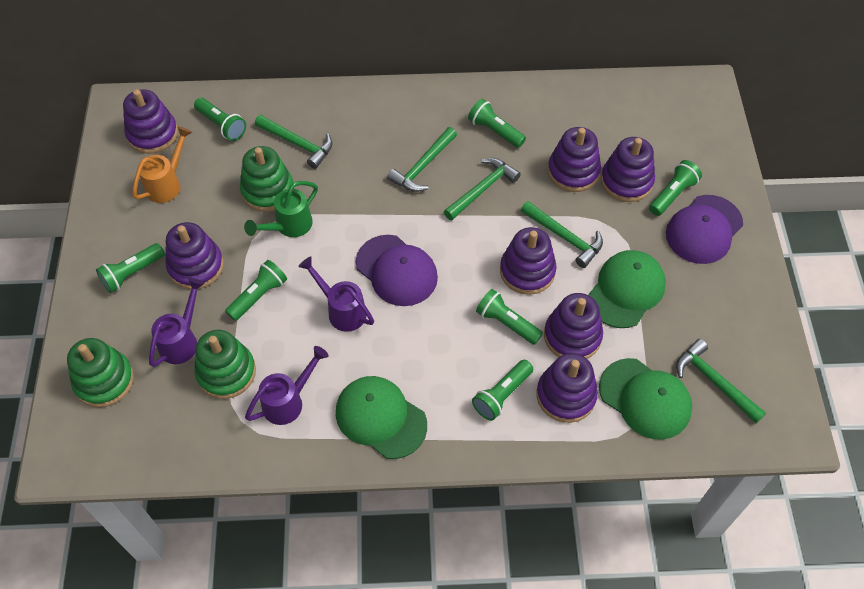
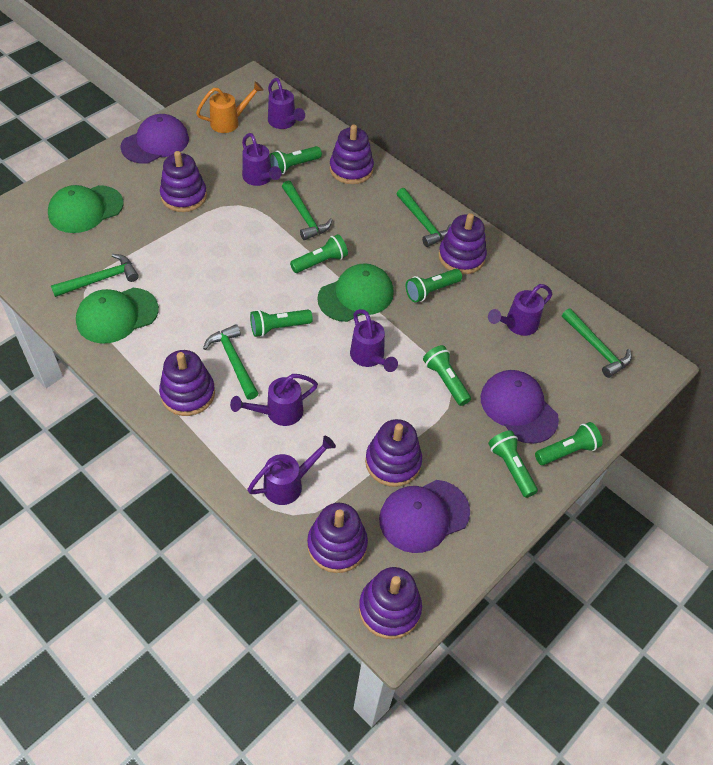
green stacking toy: 3 -> 0
green watering can: 1 -> 0
purple cap: 2 -> 3
purple watering can: 3 -> 6

